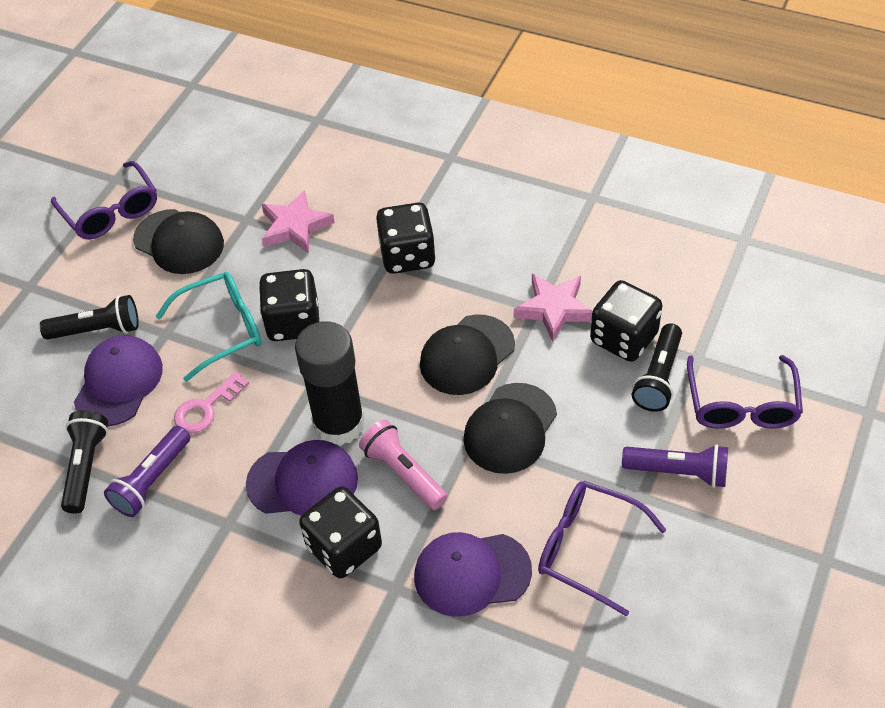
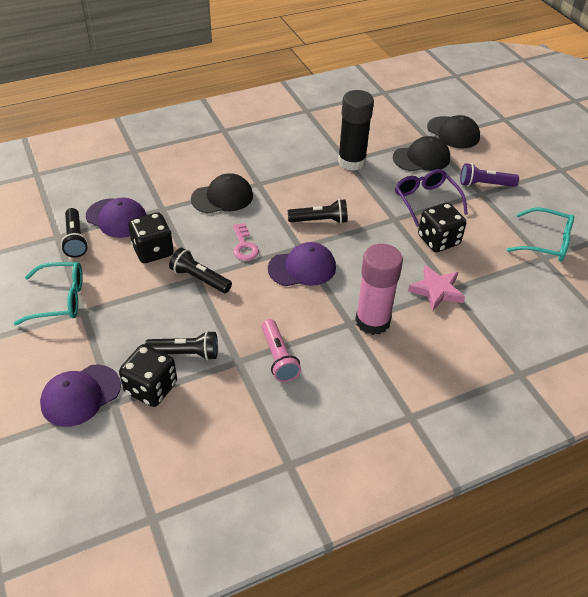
black dice: 4 -> 3
black flashlight: 3 -> 4
pink glue stick: 0 -> 1
pink star: 2 -> 1
purple flashlight: 2 -> 1
purple glasses: 3 -> 1
turquoise glasses: 1 -> 2

